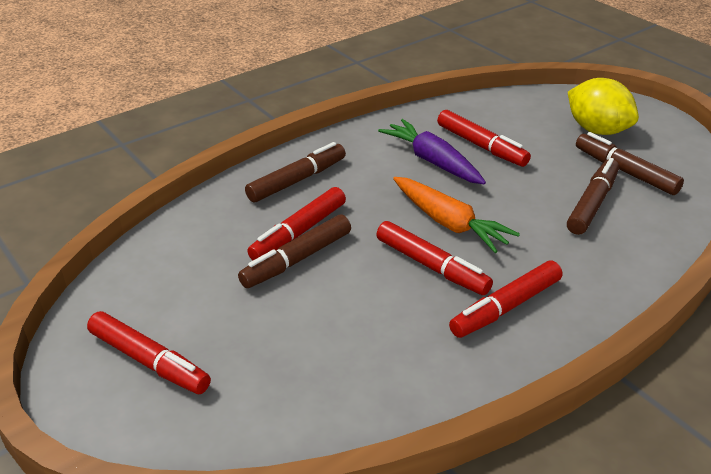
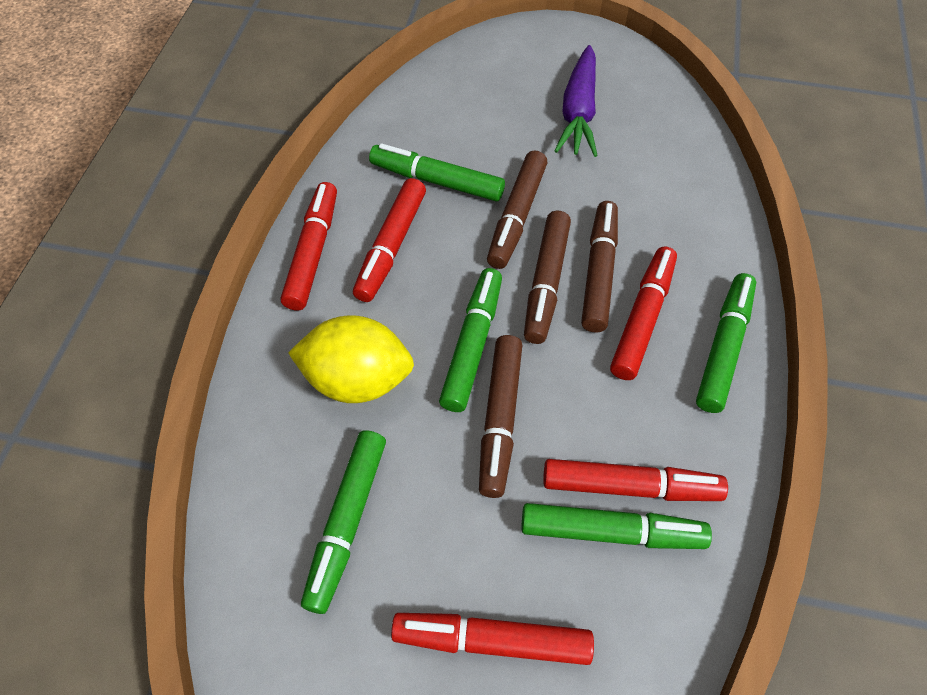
green marker: 0 -> 5
orange carrot: 1 -> 0

